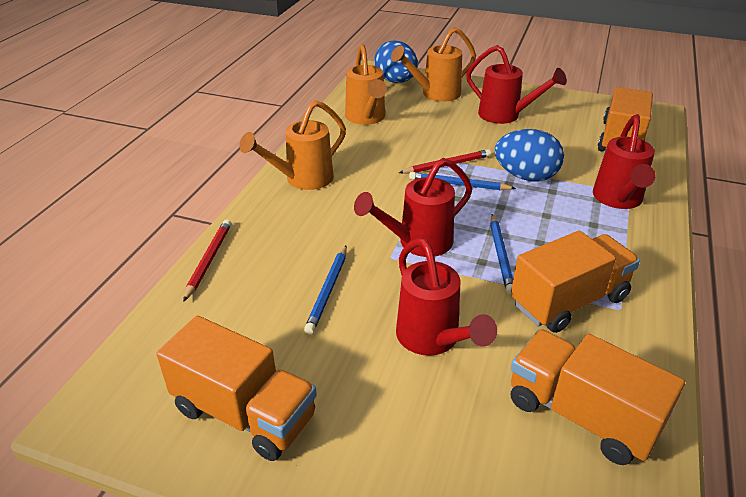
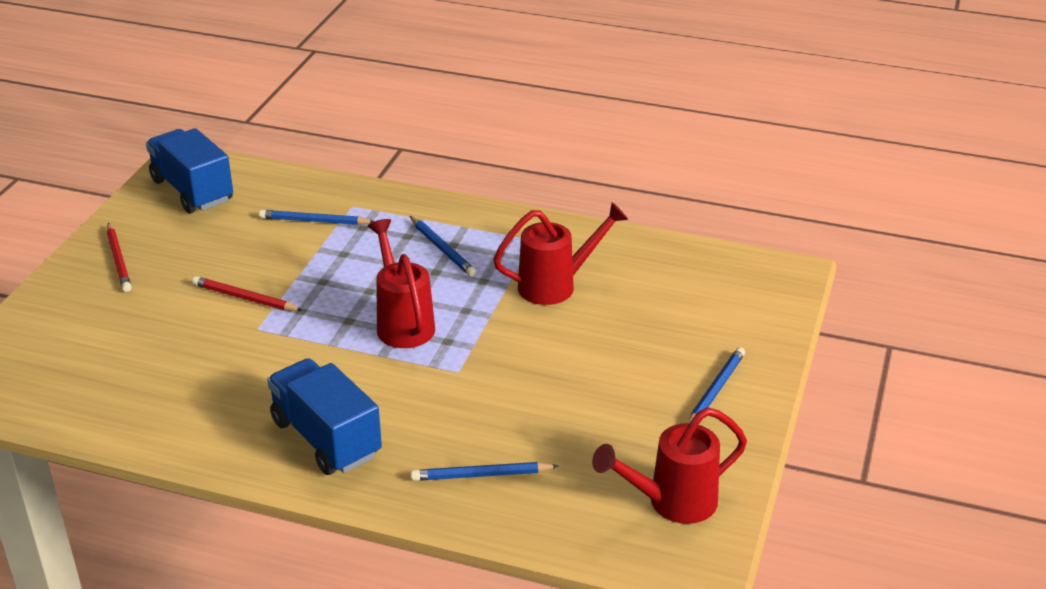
blue egg: 2 -> 0
blue pencil: 3 -> 4
blue truck: 0 -> 2
orange truck: 4 -> 0
orange watering can: 3 -> 0
red watering can: 4 -> 3

